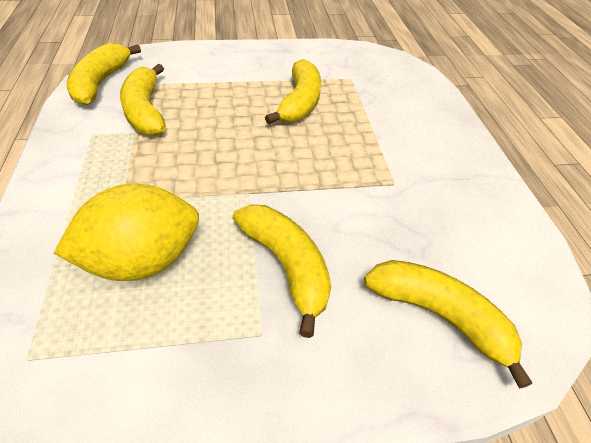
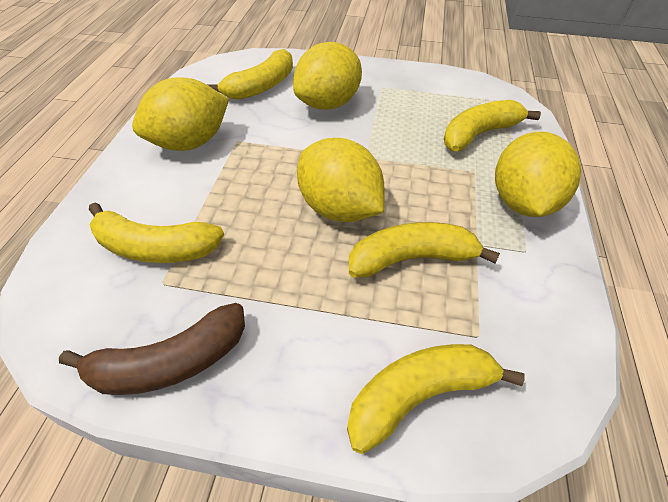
brown banana: 0 -> 1
yellow lemon: 1 -> 4

